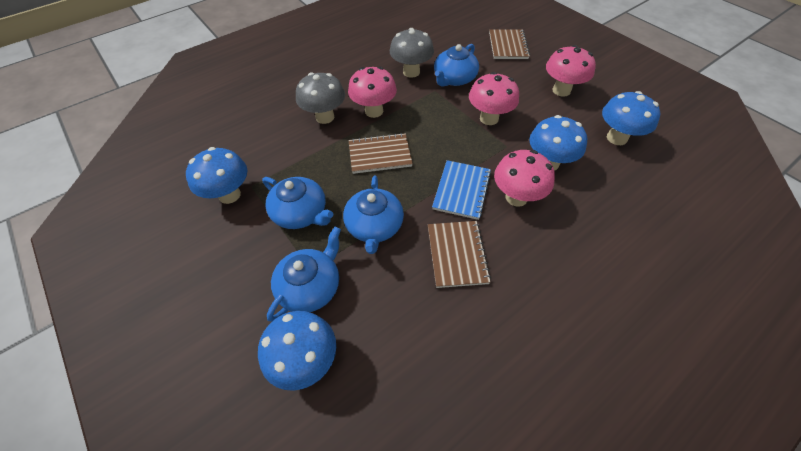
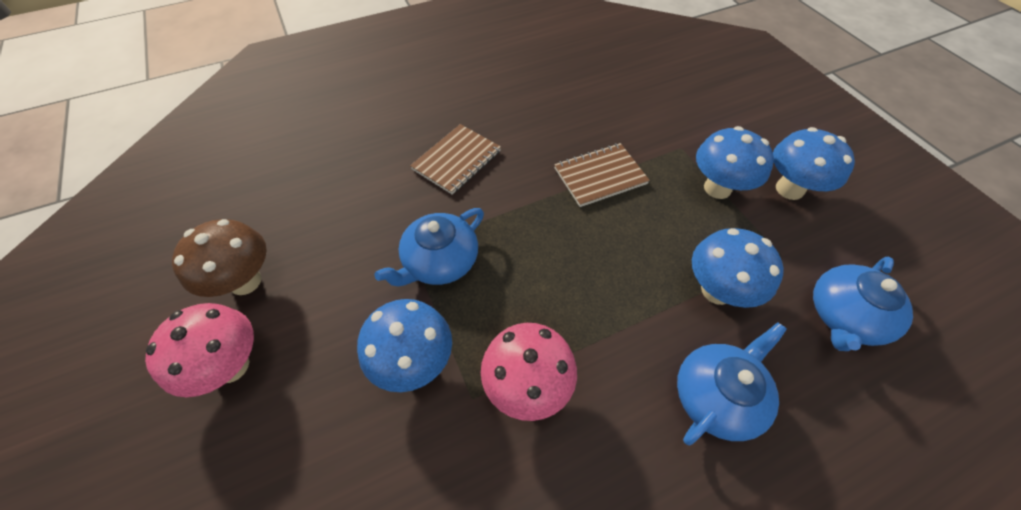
blue notebook: 1 -> 0
blue teapot: 4 -> 3
brown mushroom: 0 -> 1
brown notebook: 3 -> 2
grey mushroom: 2 -> 0
pink mushroom: 4 -> 2

